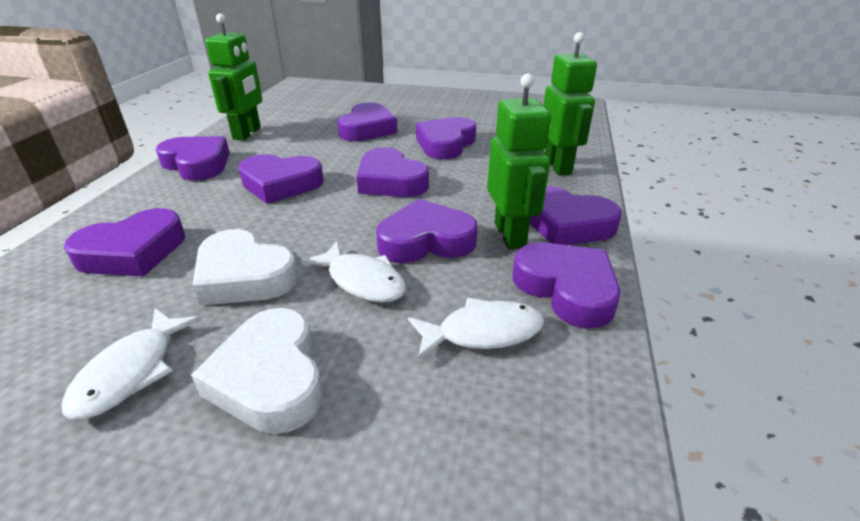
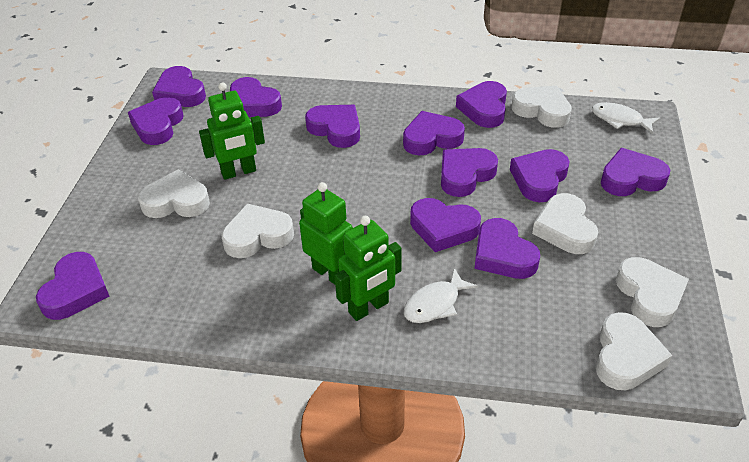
purple heart: 9 -> 12
white fish: 3 -> 2
white heart: 2 -> 6

